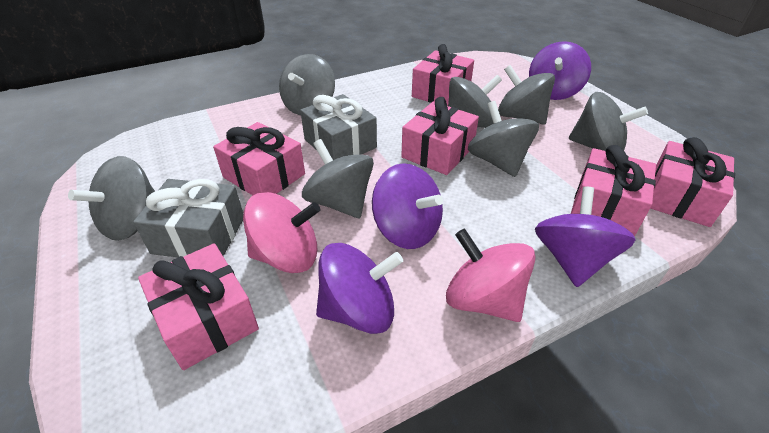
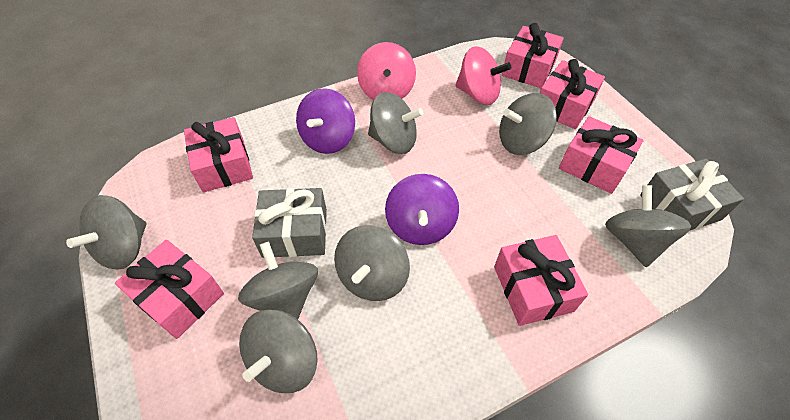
purple spinning top: 4 -> 2

